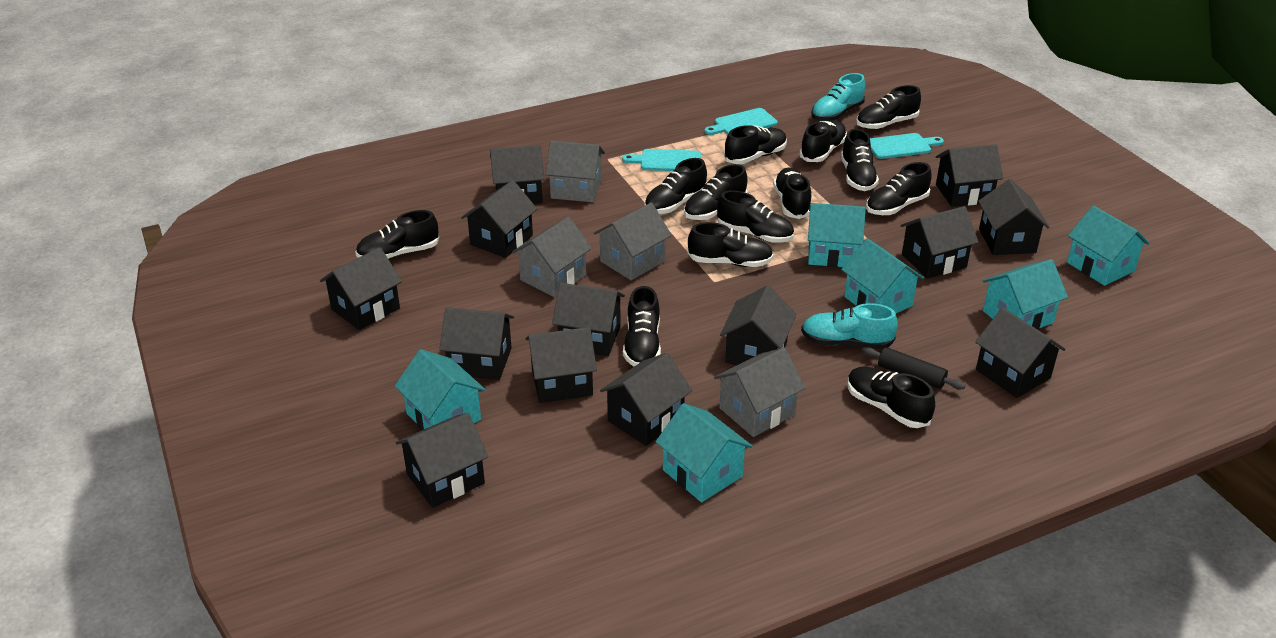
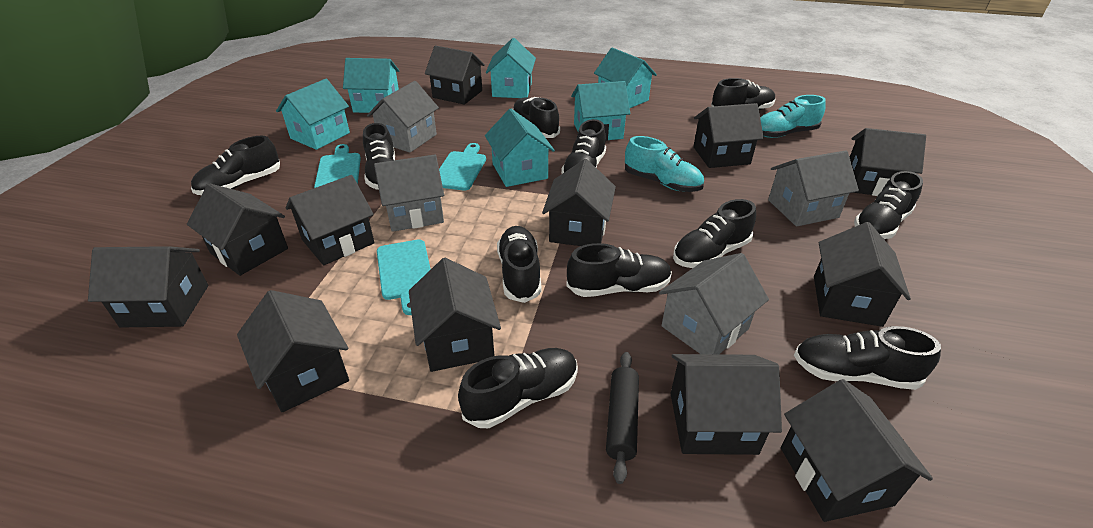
black house: 13 -> 12
black shoe: 13 -> 11

